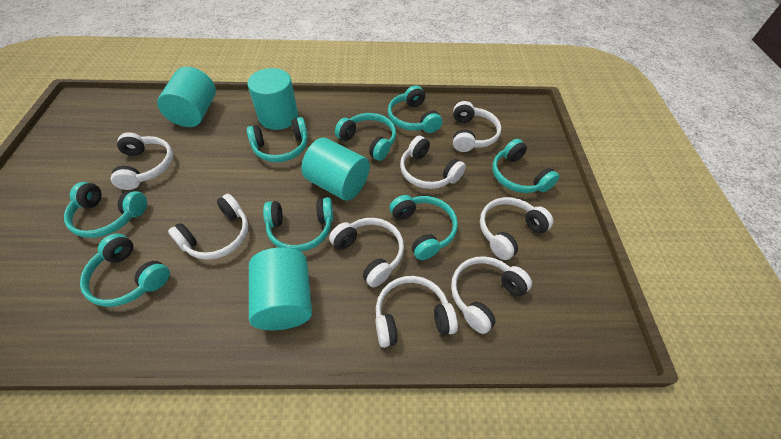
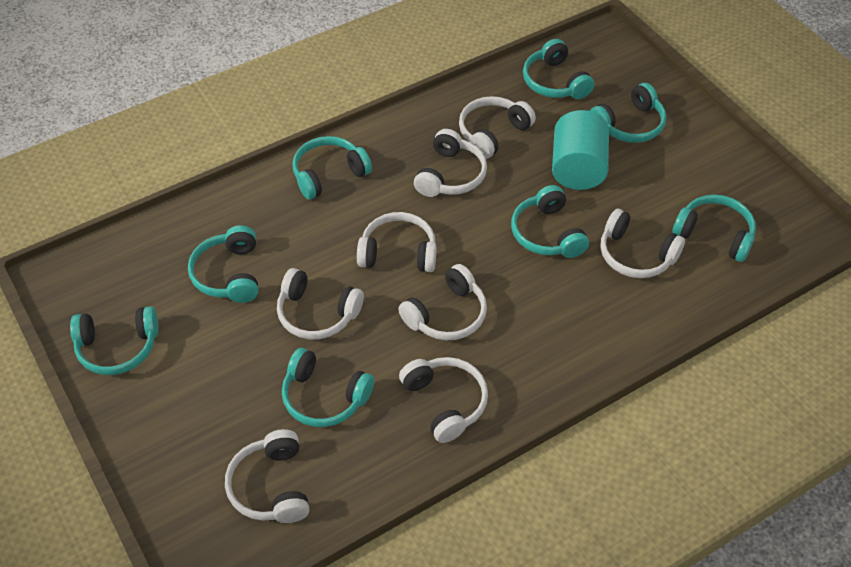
turquoise cylinder: 4 -> 1

